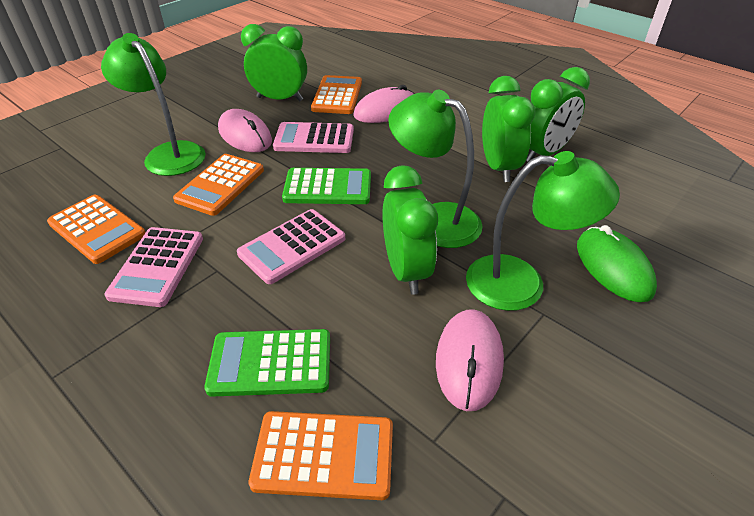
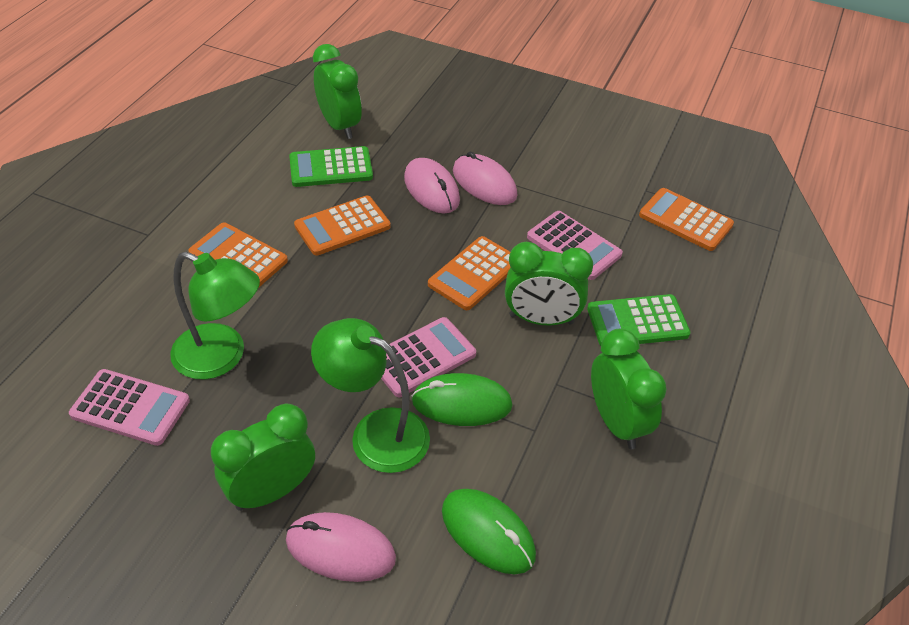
green lamp: 3 -> 2
green mouse: 1 -> 2

